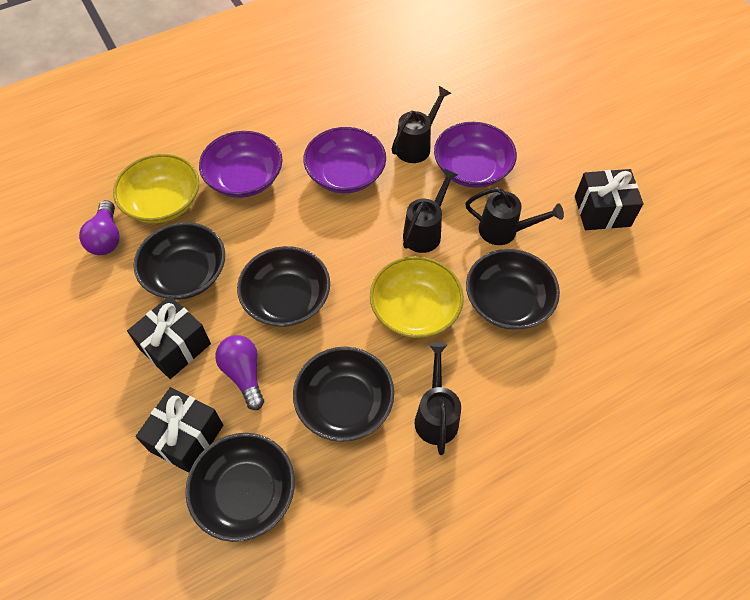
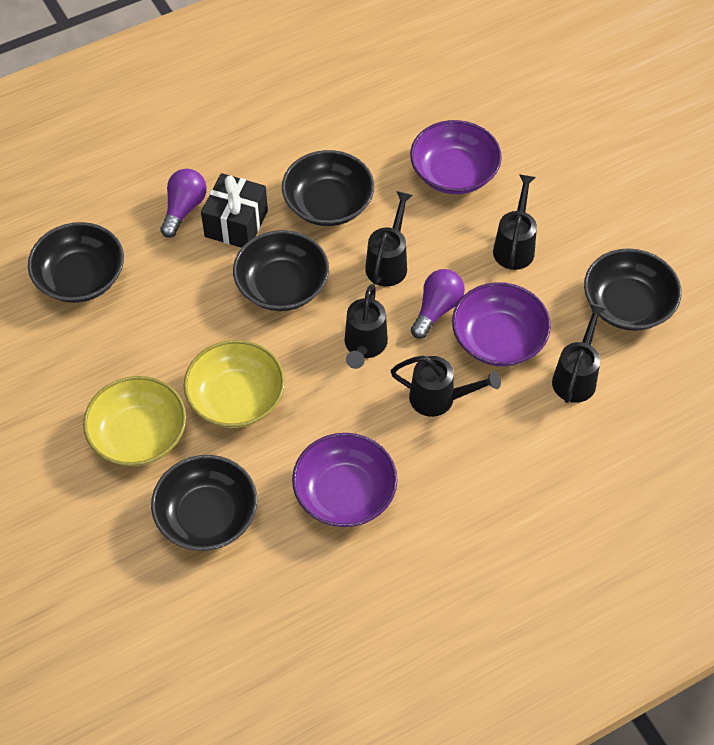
black gift: 3 -> 1
black watering can: 4 -> 5

